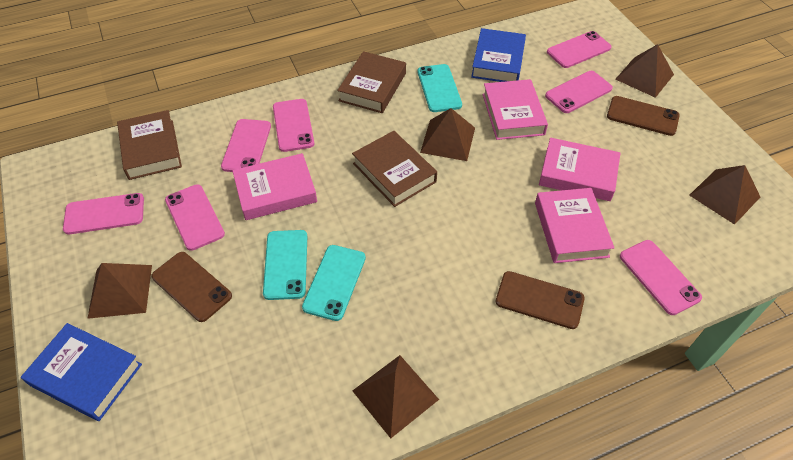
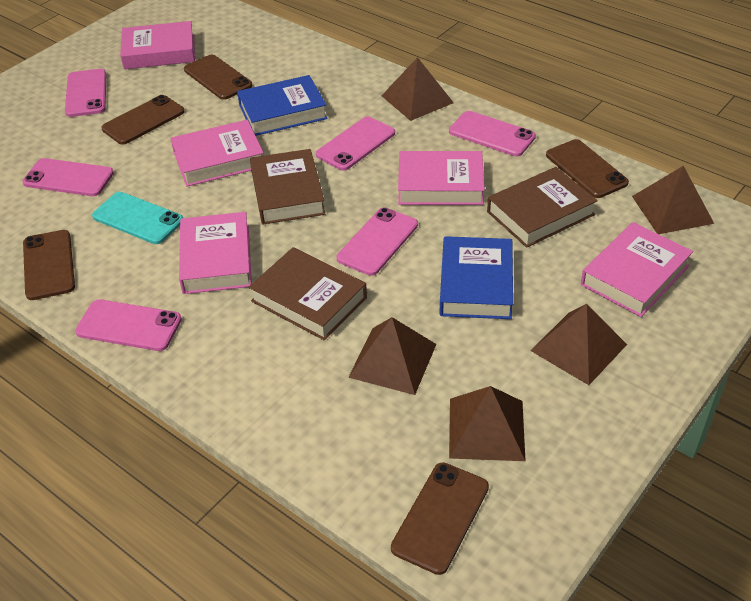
brown phone: 3 -> 5
pink book: 4 -> 5
pink phone: 7 -> 6
turquoise phone: 3 -> 1

